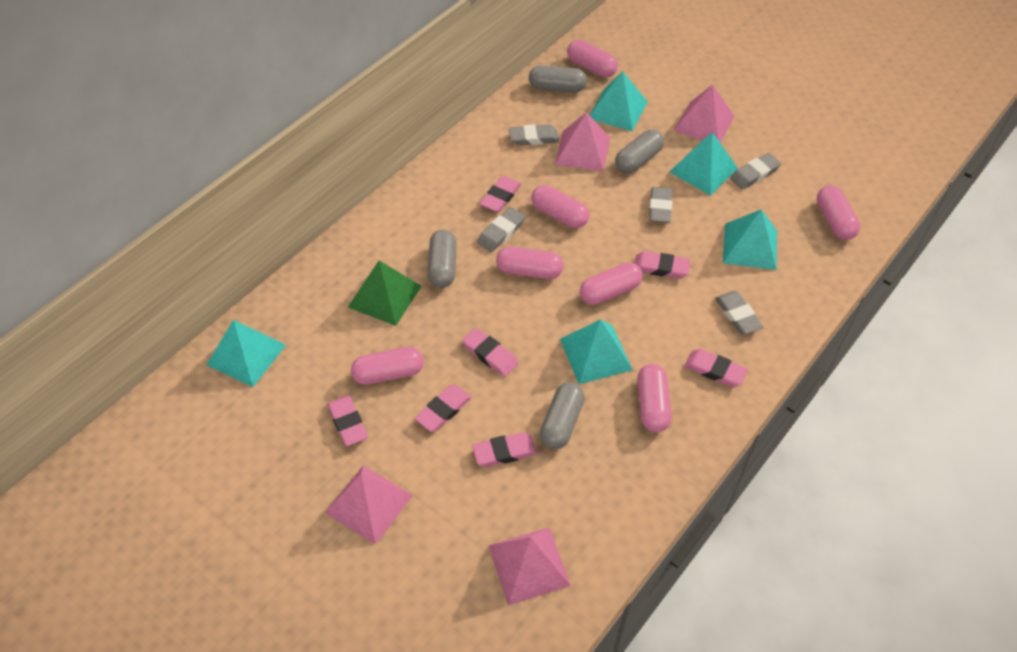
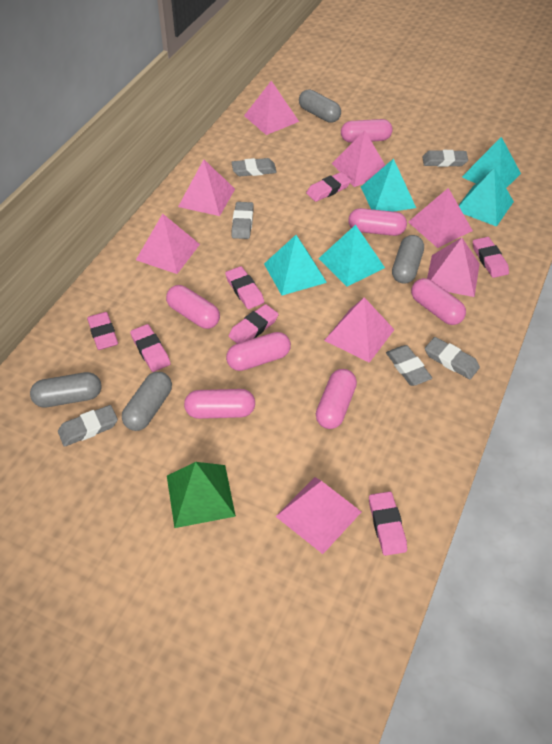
grey eraser: 5 -> 6
pink pyramid: 4 -> 8

